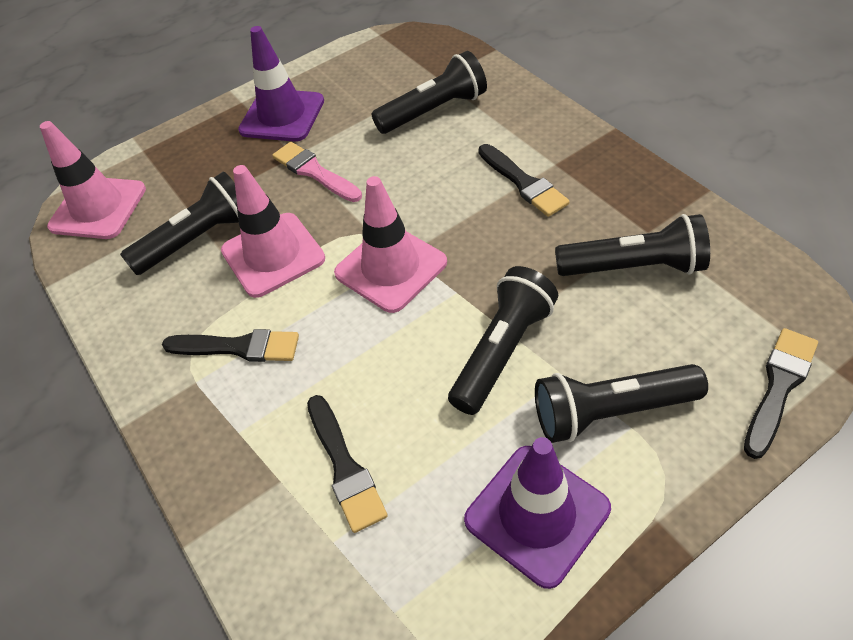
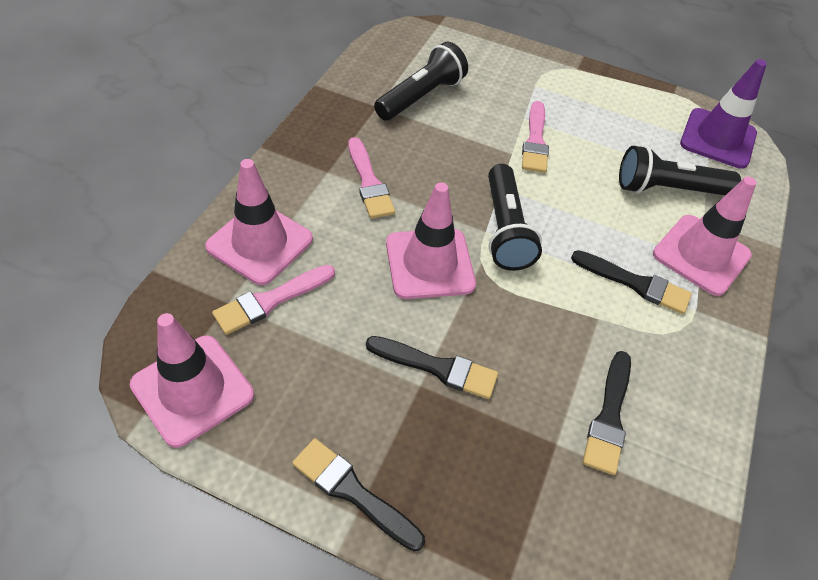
black flashlight: 5 -> 3
pink brush: 1 -> 3
pink traffic cone: 3 -> 4
purple traffic cone: 2 -> 1

